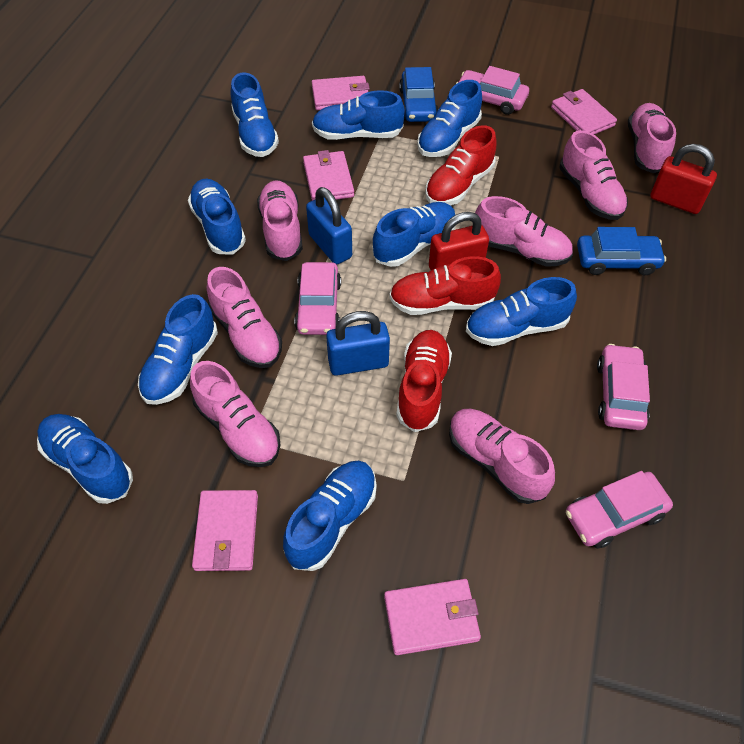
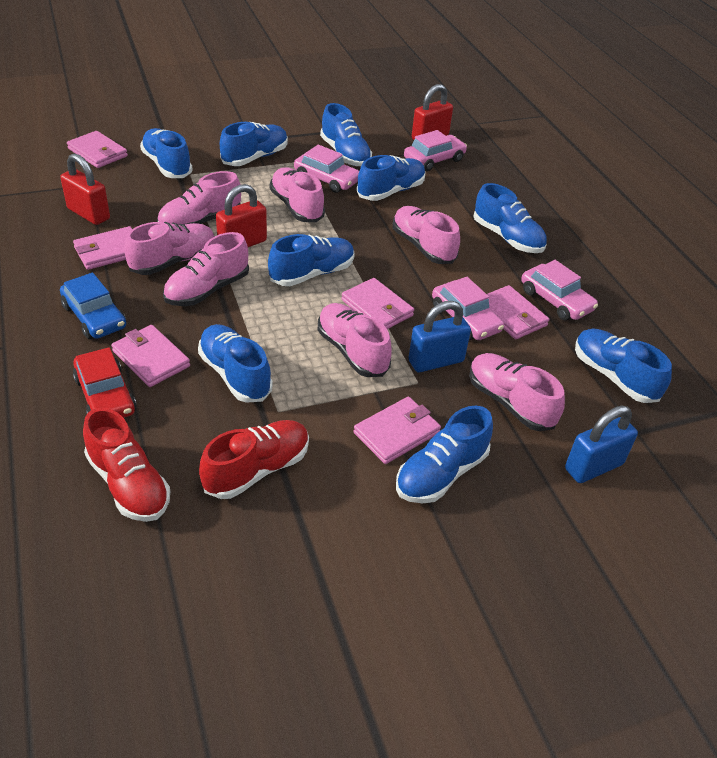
blue car: 2 -> 1
pink wallet: 5 -> 6
red car: 0 -> 1
red padlock: 2 -> 3
red shoe: 3 -> 2

